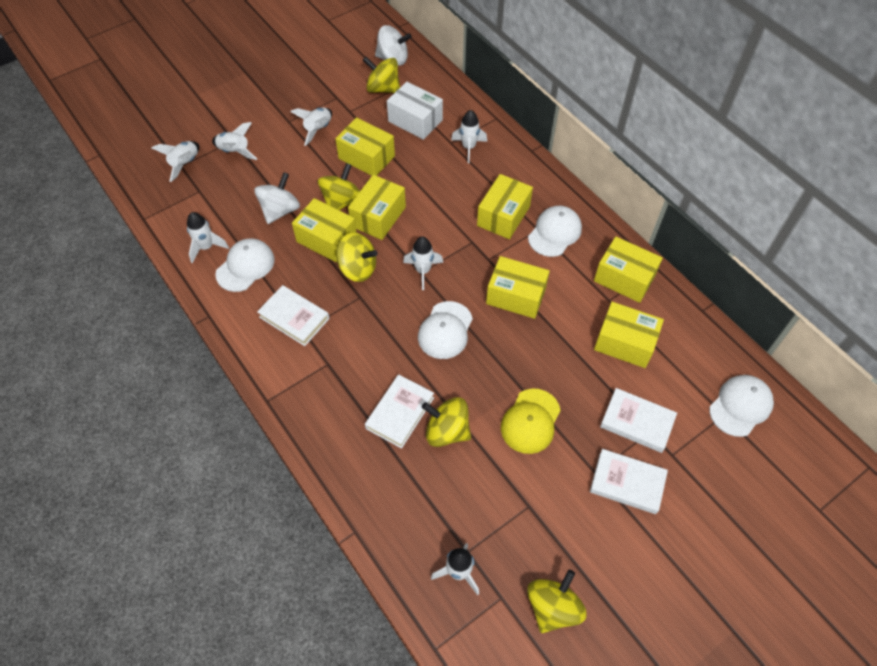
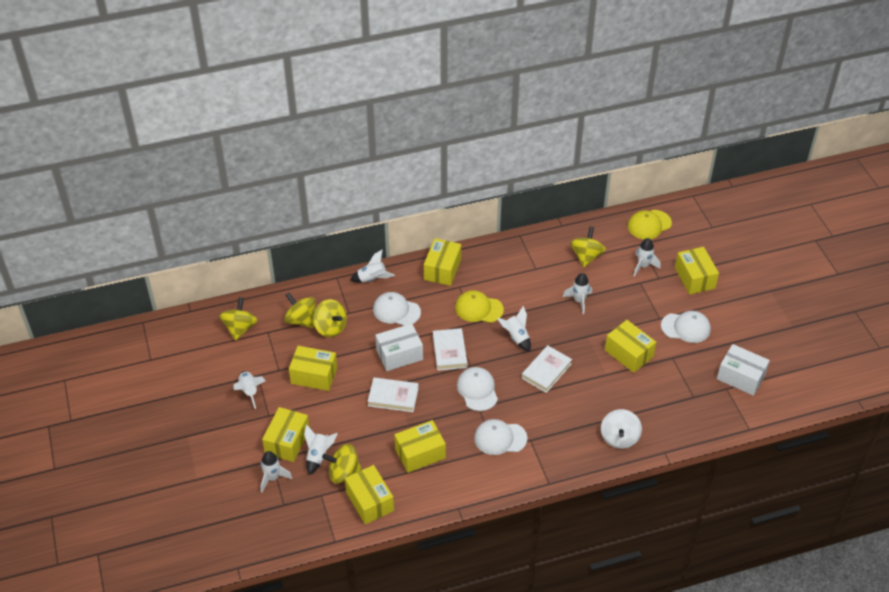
white book: 4 -> 3
white box: 1 -> 2
white spinning top: 2 -> 1
yellow cap: 1 -> 2

